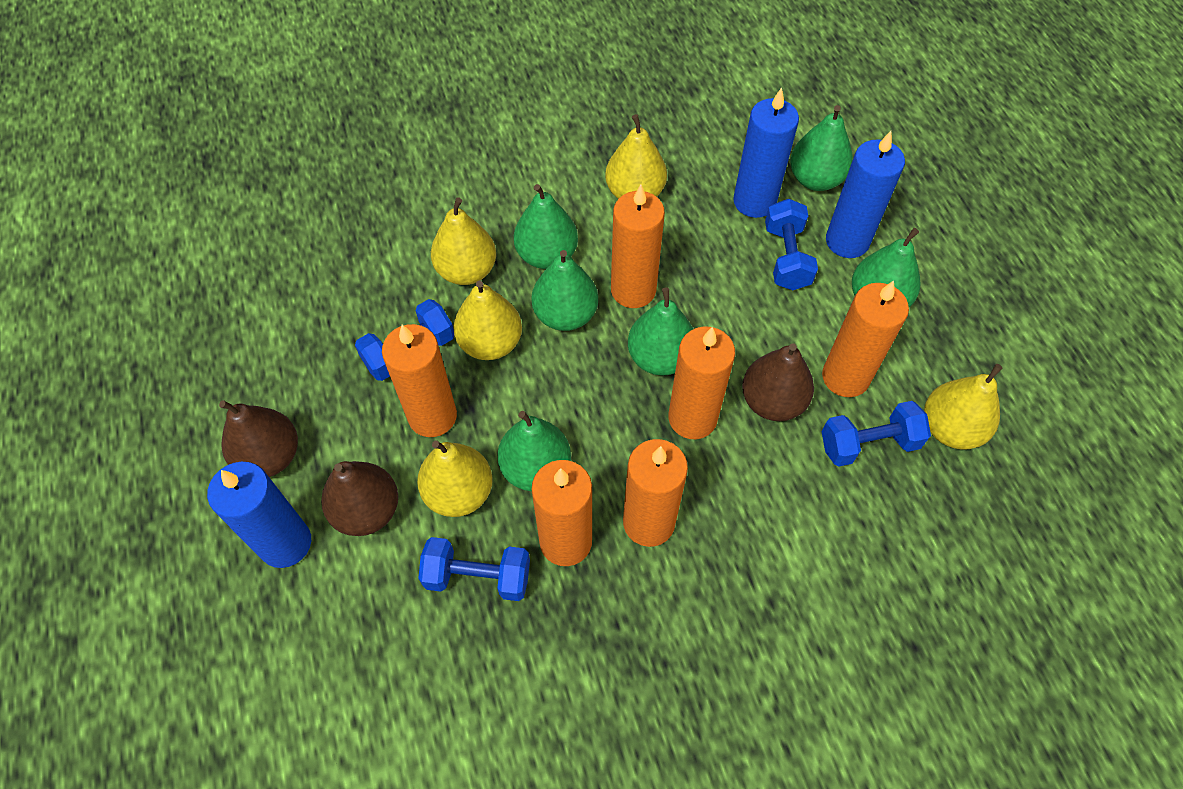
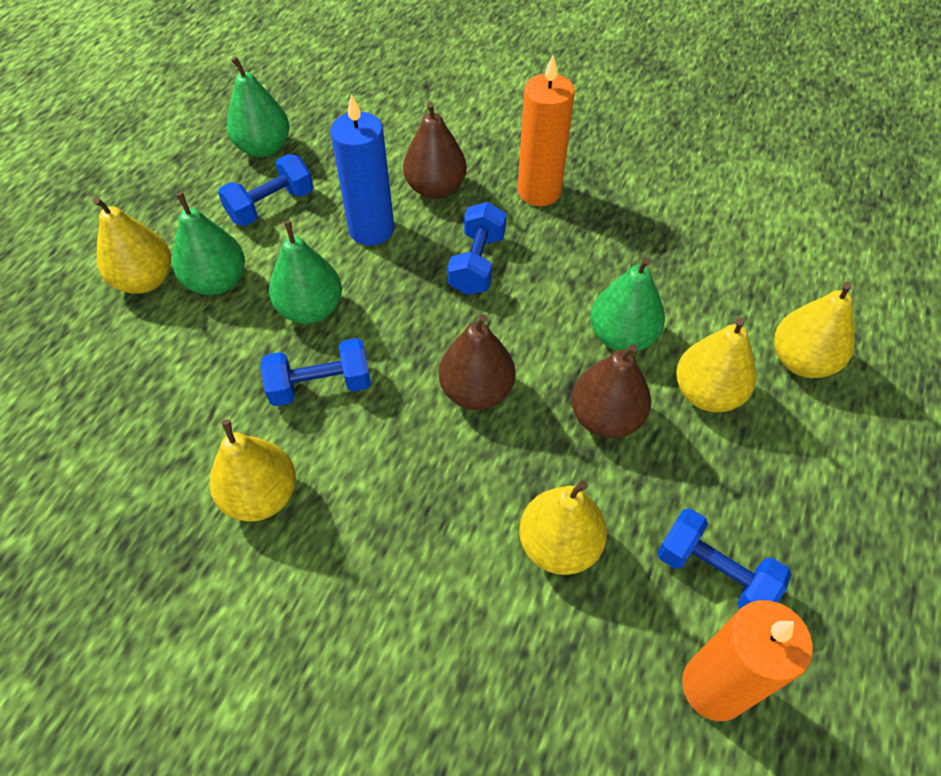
blue candle: 3 -> 1
green pear: 6 -> 4
orange candle: 6 -> 2

